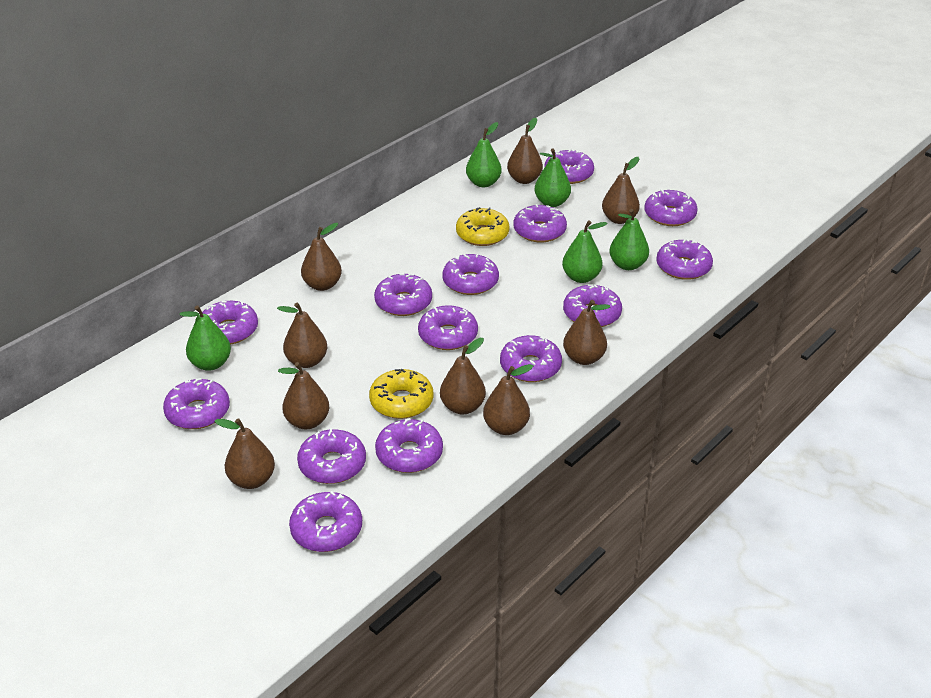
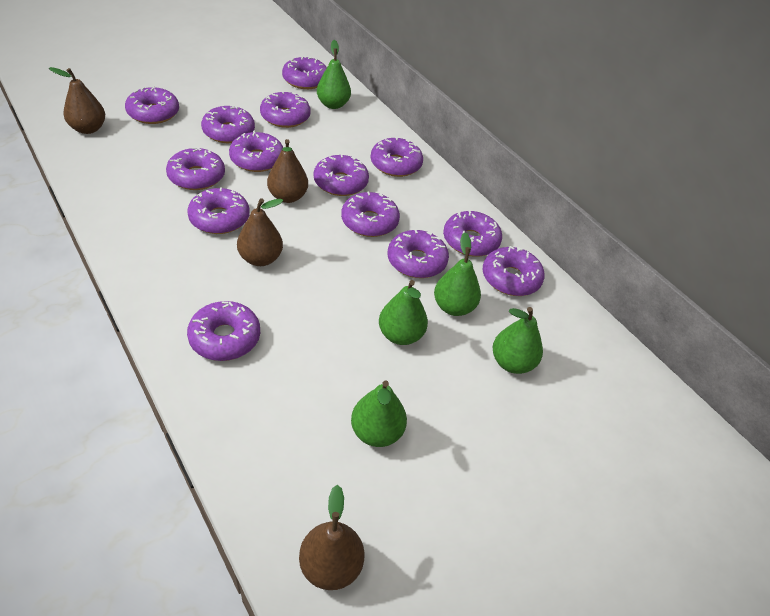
brown pear: 9 -> 4
yellow donut: 2 -> 0

